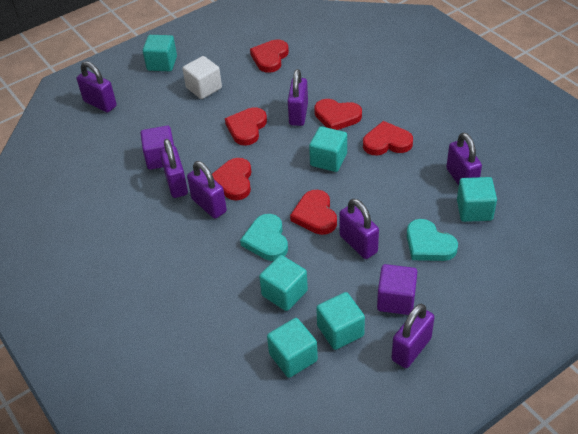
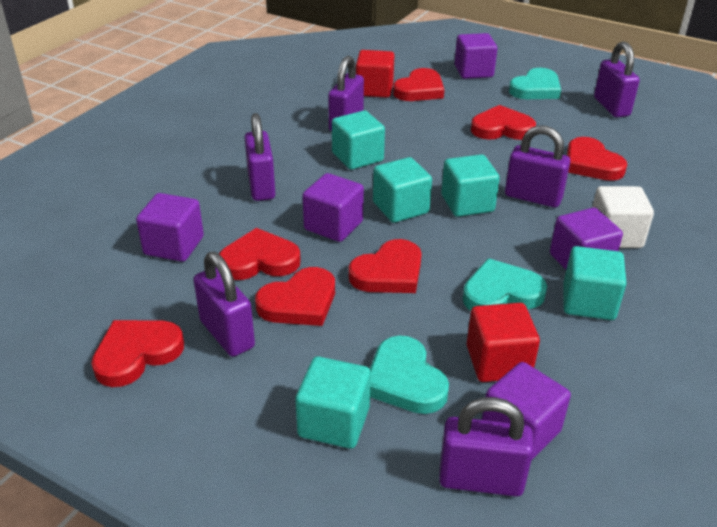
purple cube: 2 -> 5
purple padlock: 7 -> 6
red cube: 0 -> 2
red heart: 6 -> 7
turquoise cube: 6 -> 5
turquoise heart: 2 -> 3

